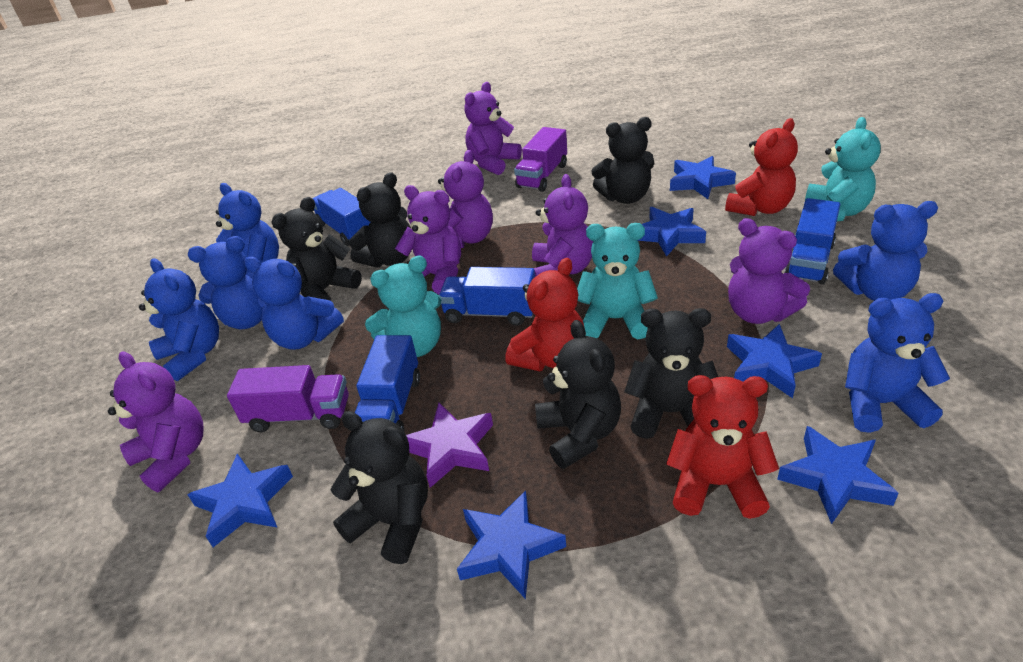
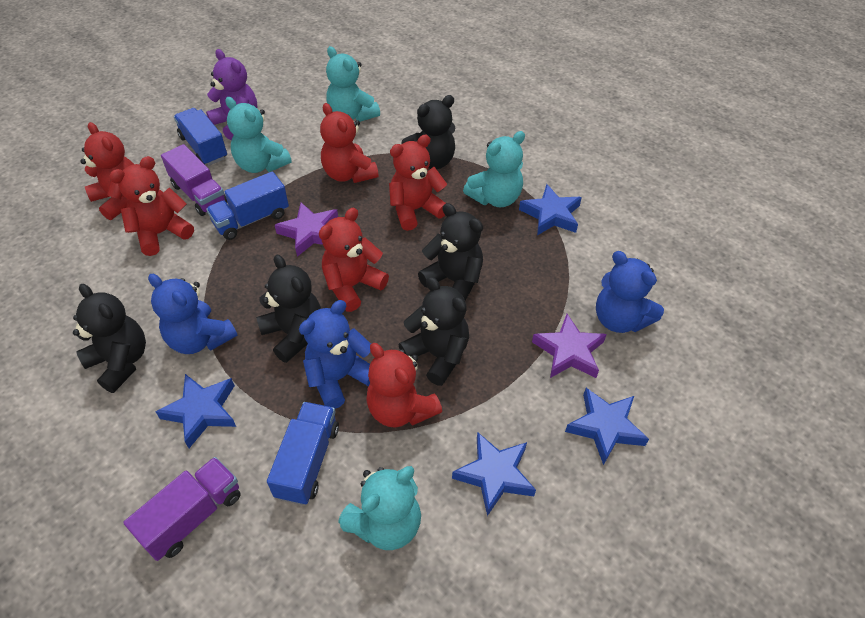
black teddy bear: 6 -> 5
blue star: 6 -> 4
blue teddy bear: 6 -> 3
blue truck: 4 -> 3
purple star: 1 -> 2
purple teddy bear: 6 -> 1
red teddy bear: 3 -> 6
turquoise teddy bear: 3 -> 4

